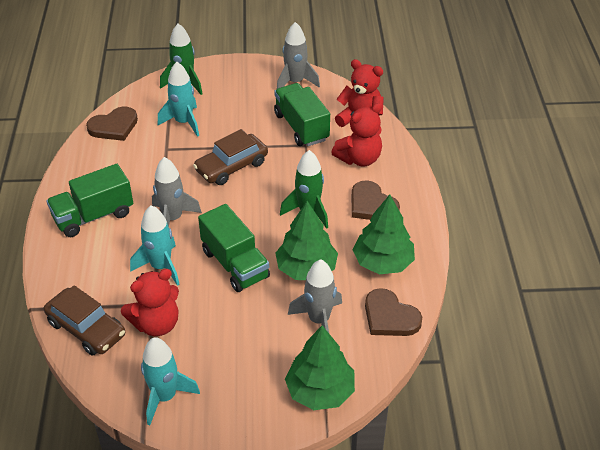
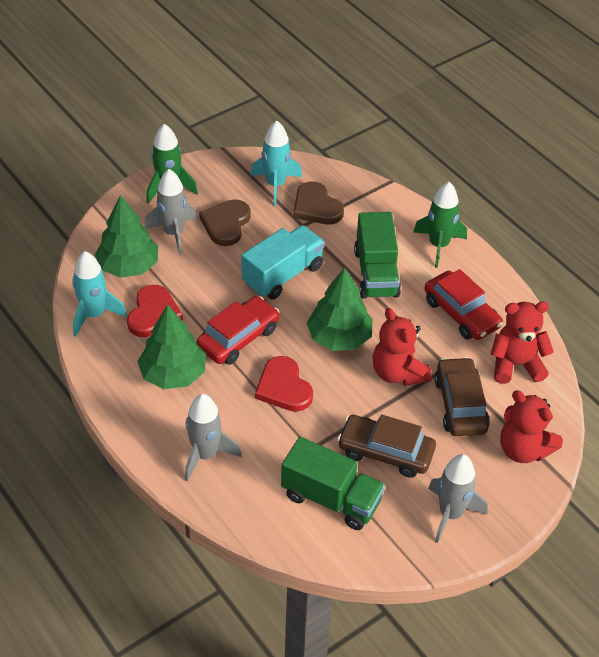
brown heart: 3 -> 2
green truck: 3 -> 2
red car: 0 -> 2
red heart: 0 -> 2
turquoise rocket: 3 -> 2
turquoise truck: 0 -> 1

